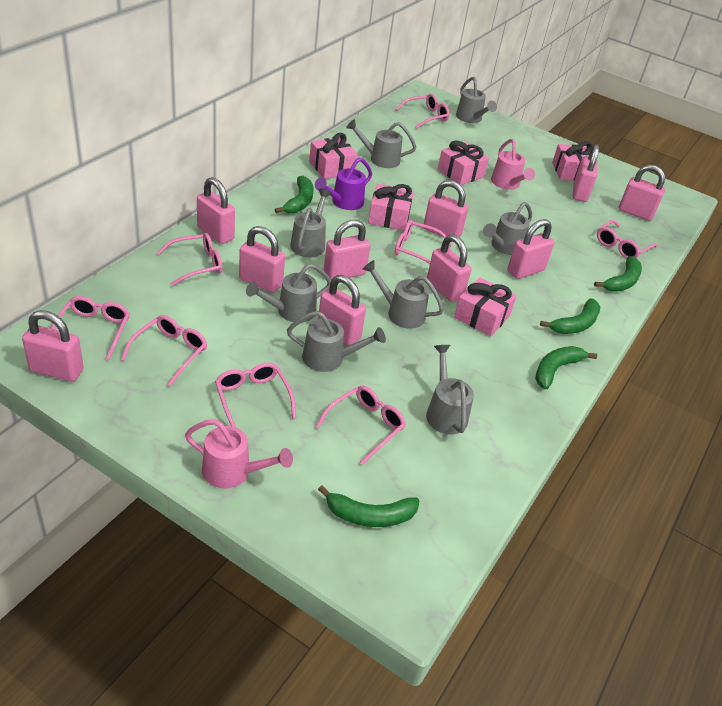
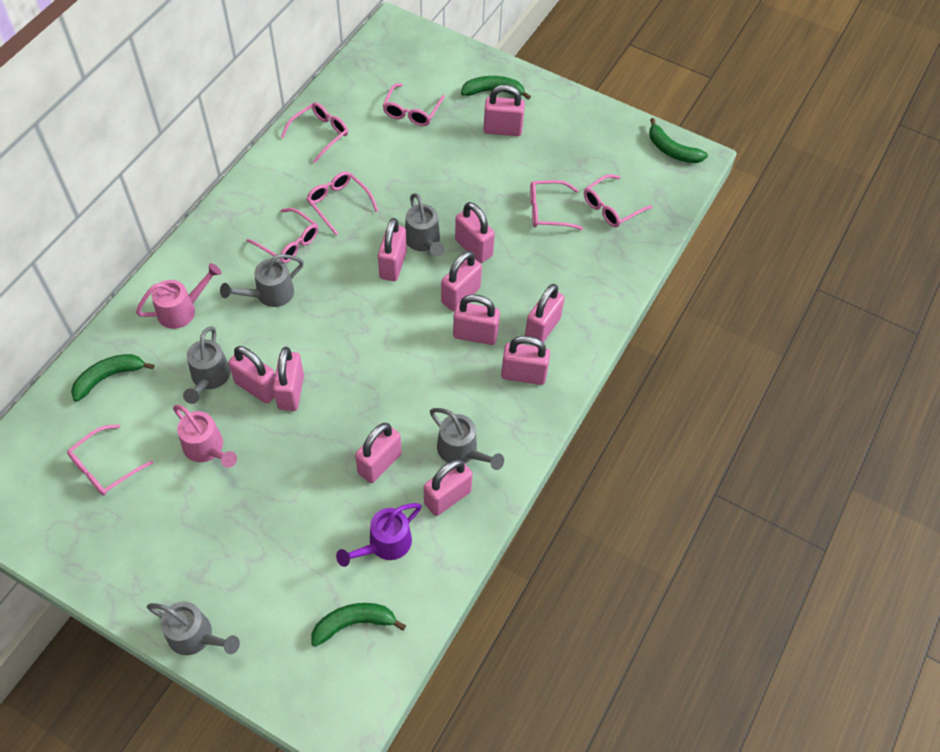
green banana: 5 -> 4
grey watering can: 8 -> 5
pink gift: 5 -> 0
pink glasses: 8 -> 7
pink padlock: 10 -> 11

